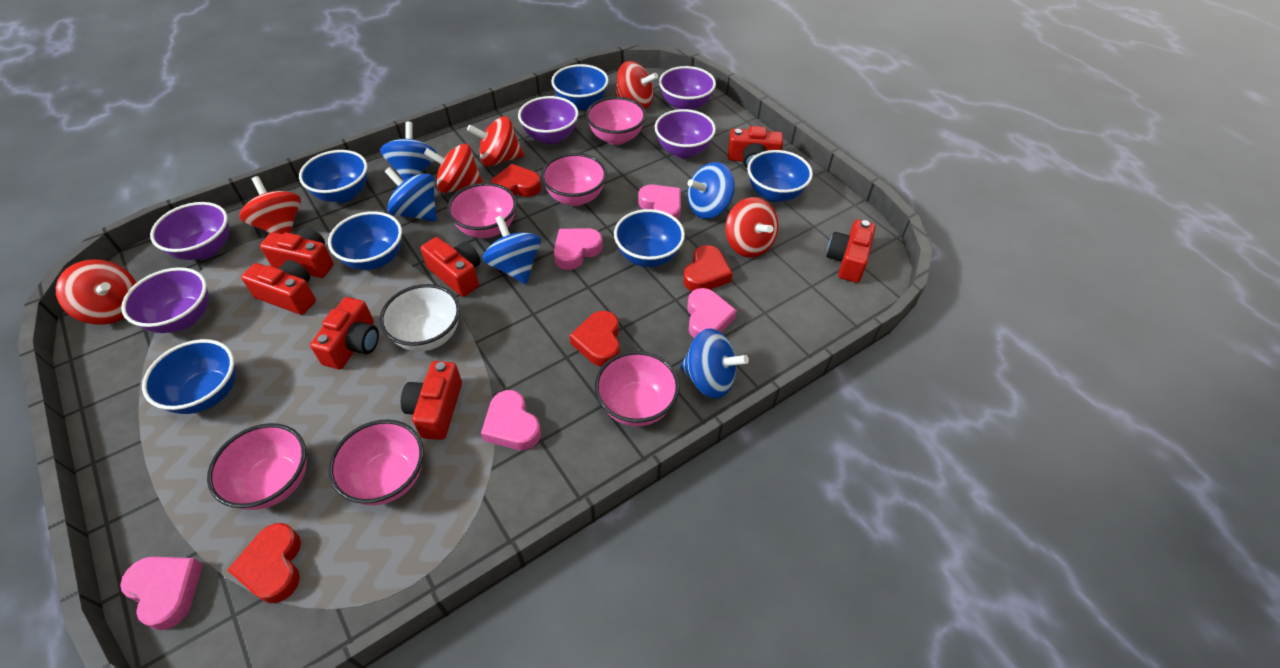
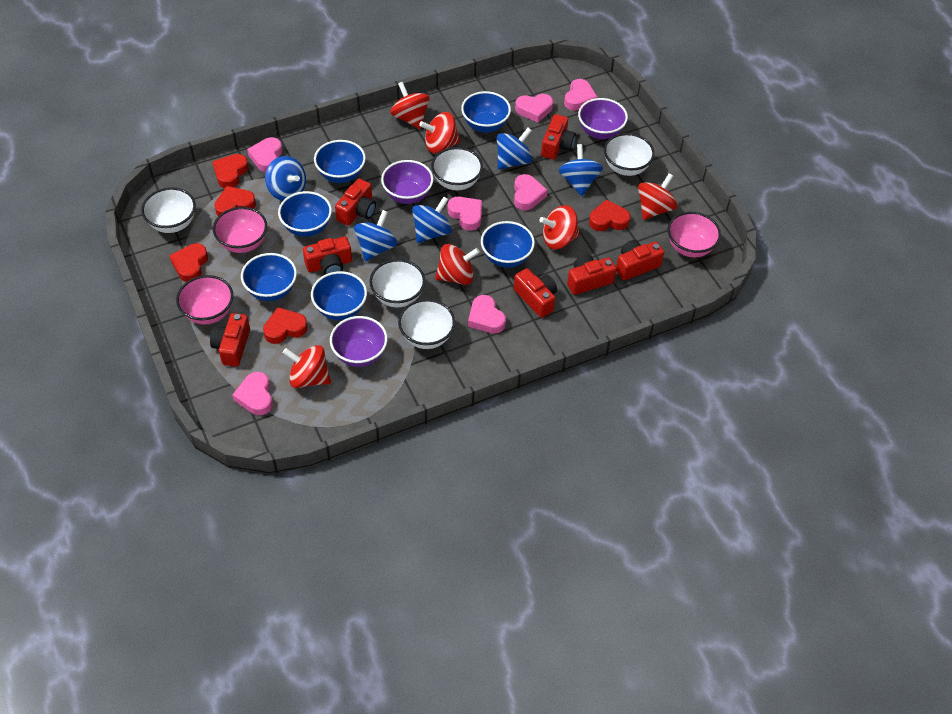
pink bowl: 6 -> 3
pink heart: 5 -> 7
purple bowl: 5 -> 3
red heart: 4 -> 5
white bowl: 1 -> 5

